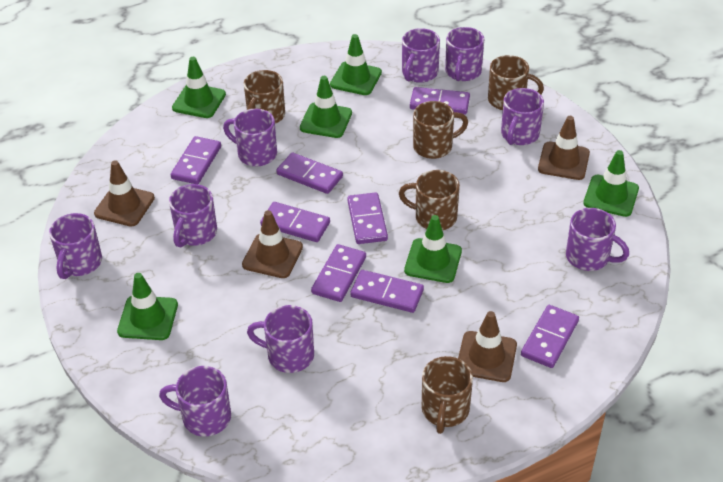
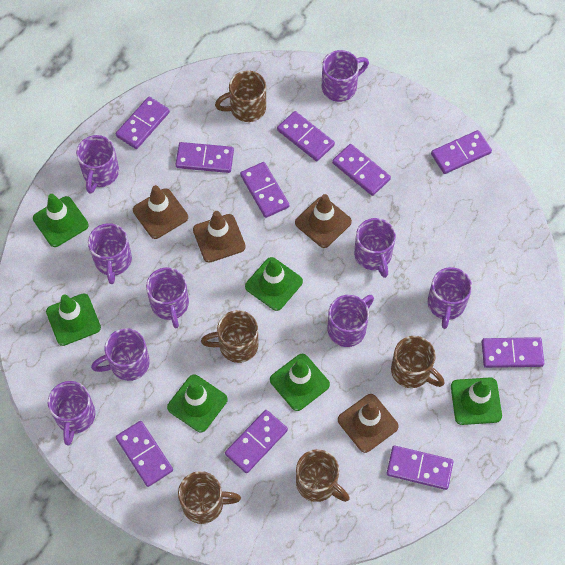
purple domino: 8 -> 10

